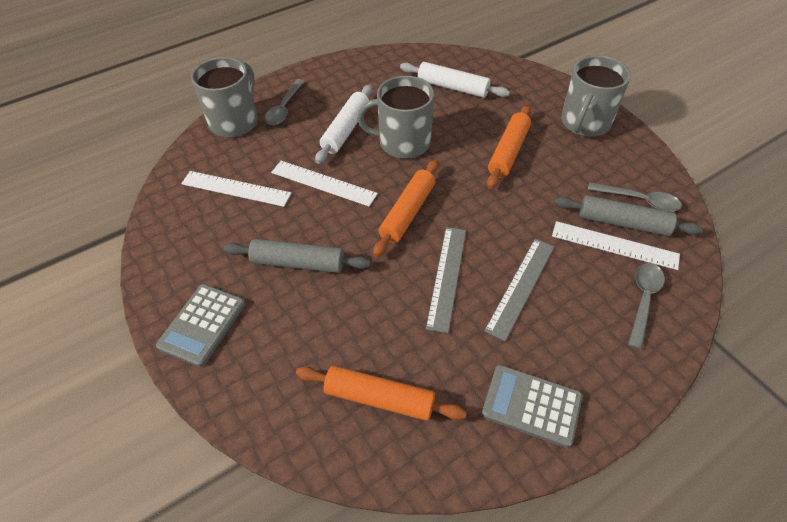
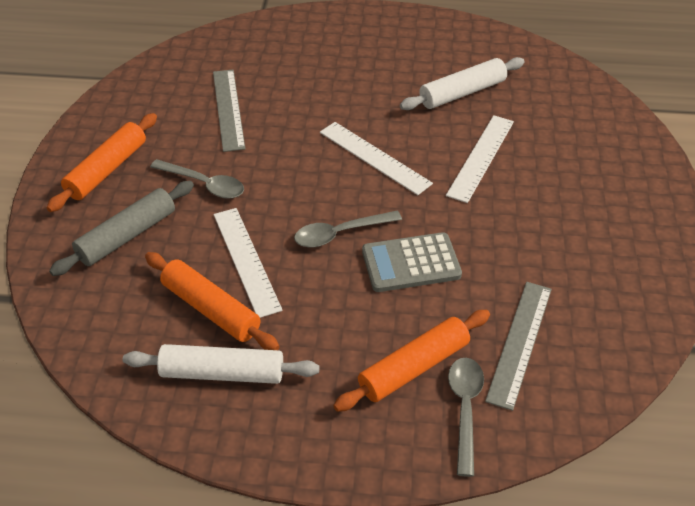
grey calculator: 2 -> 1
grey mug: 3 -> 0
grey rolling pin: 2 -> 1

